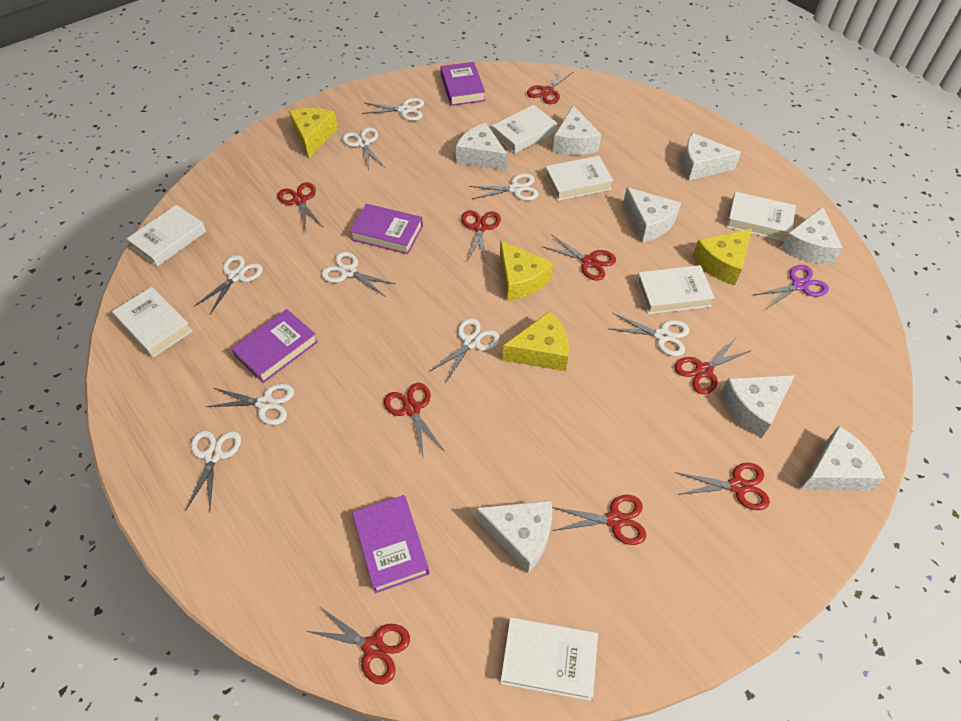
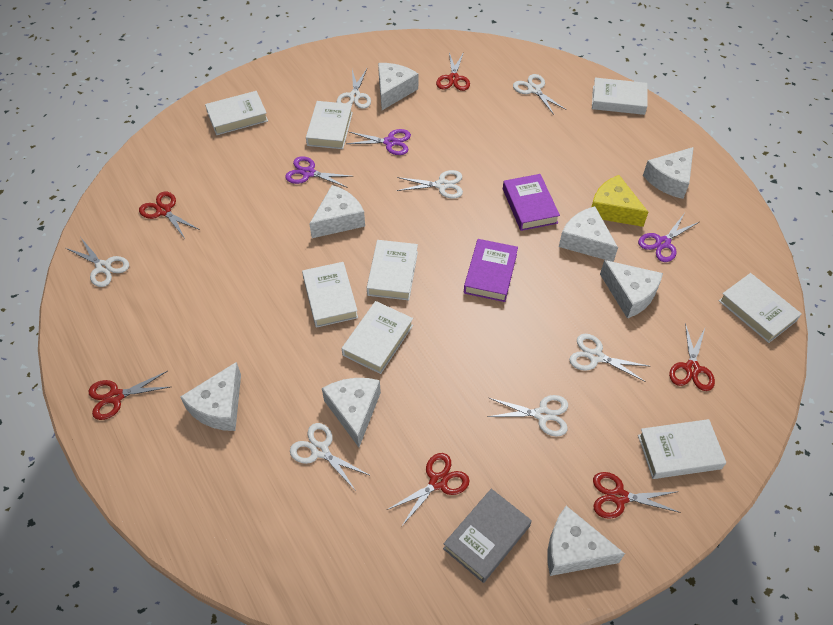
grey book: 0 -> 1
purple book: 4 -> 2
purple scissors: 1 -> 3
red scissors: 9 -> 6
white book: 7 -> 8
white scissors: 9 -> 7
yellow cheese: 4 -> 1

